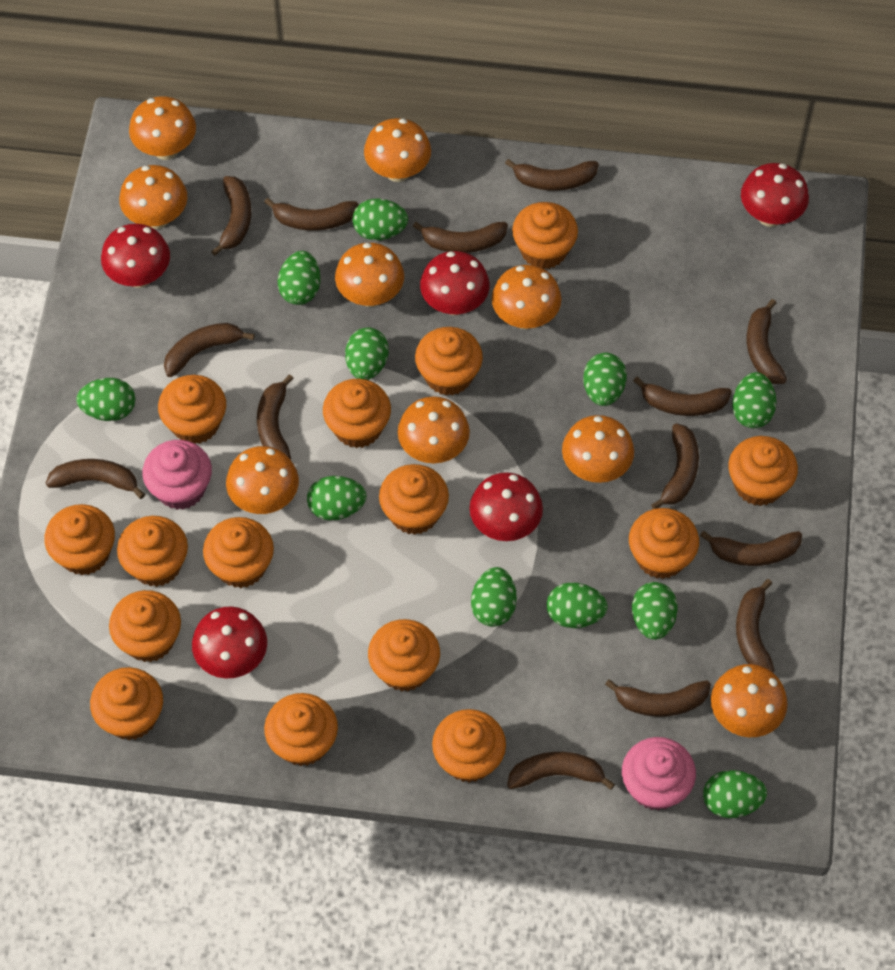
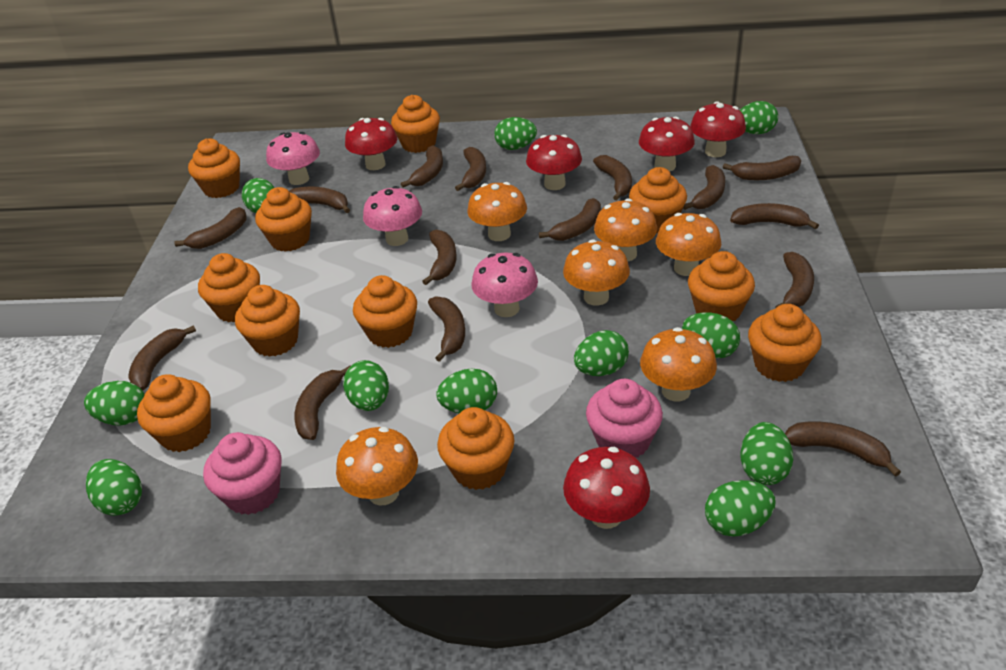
brown banana: 14 -> 15
orange cupcake: 15 -> 11
orange mushroom: 9 -> 6
pink mushroom: 0 -> 3

